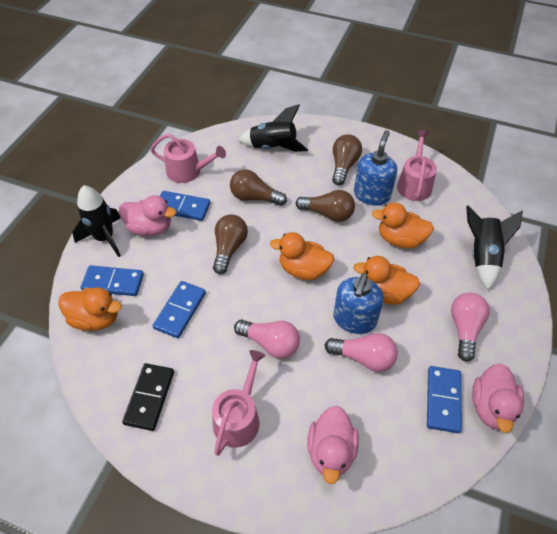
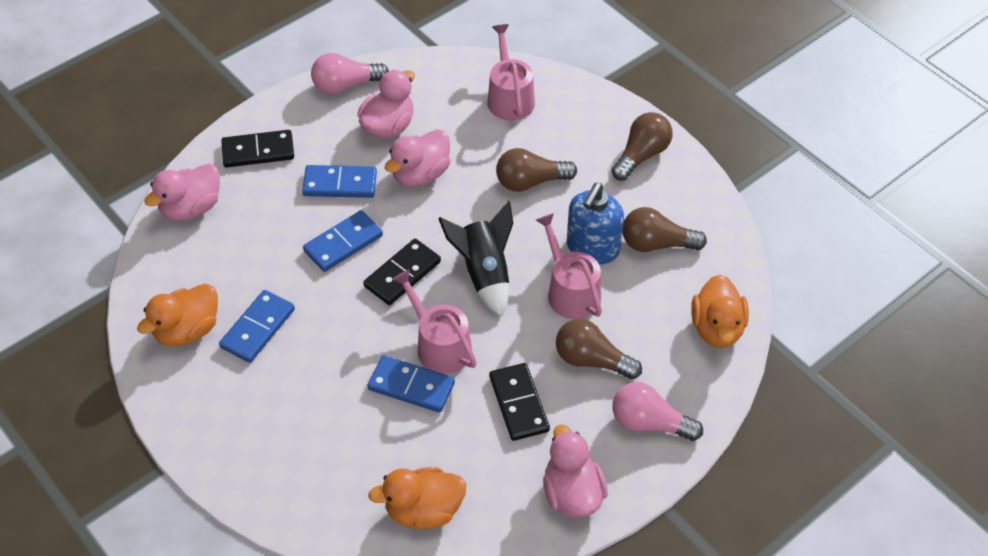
black domino: 1 -> 3
black rocket: 3 -> 1
blue soap dispenser: 2 -> 1
orange duck: 4 -> 3
pink duck: 3 -> 4
pink light bulb: 3 -> 2

